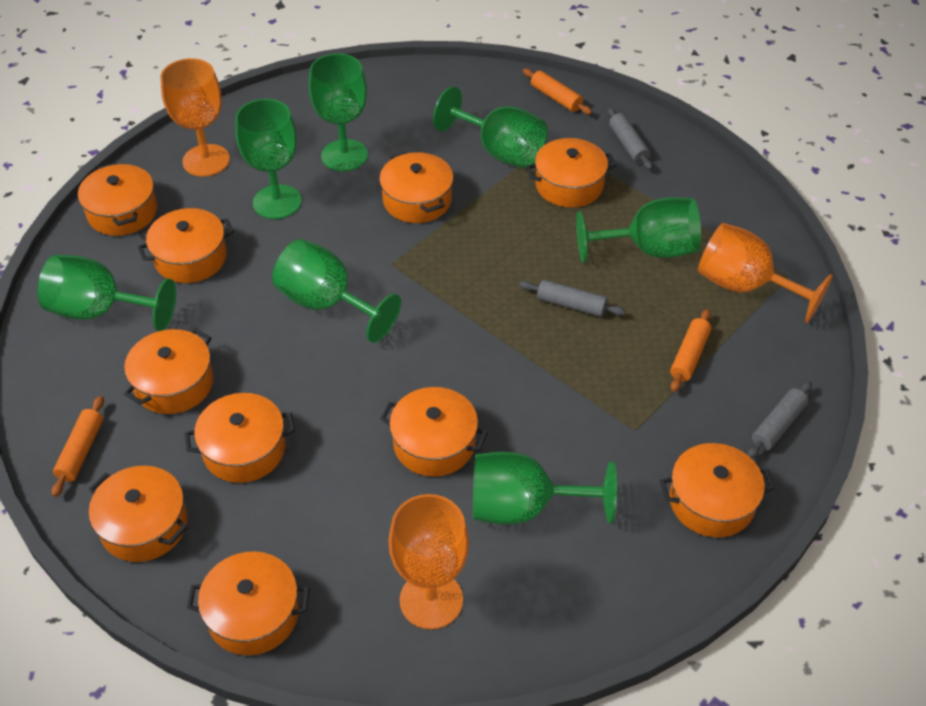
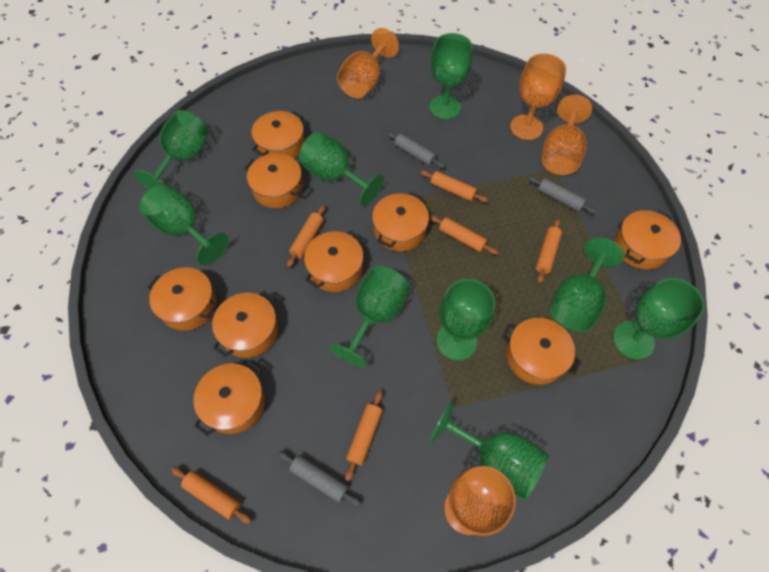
green goblet: 7 -> 9
orange goblet: 3 -> 4
orange pot: 10 -> 9
orange rolling pin: 3 -> 6

